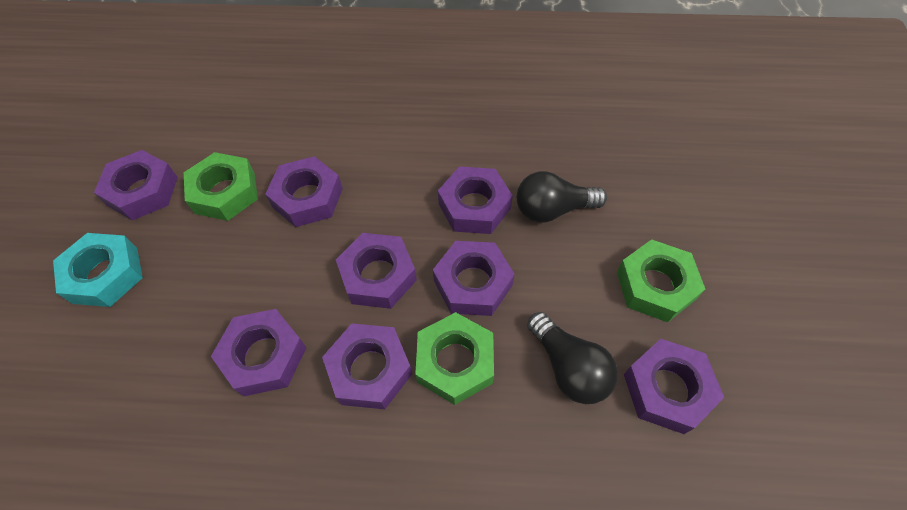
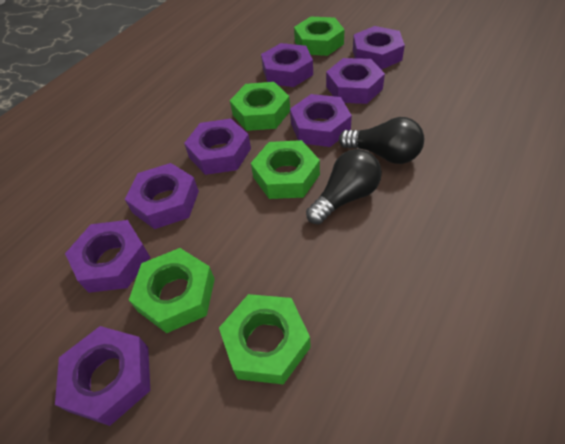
green nut: 3 -> 5
turquoise nut: 1 -> 0

